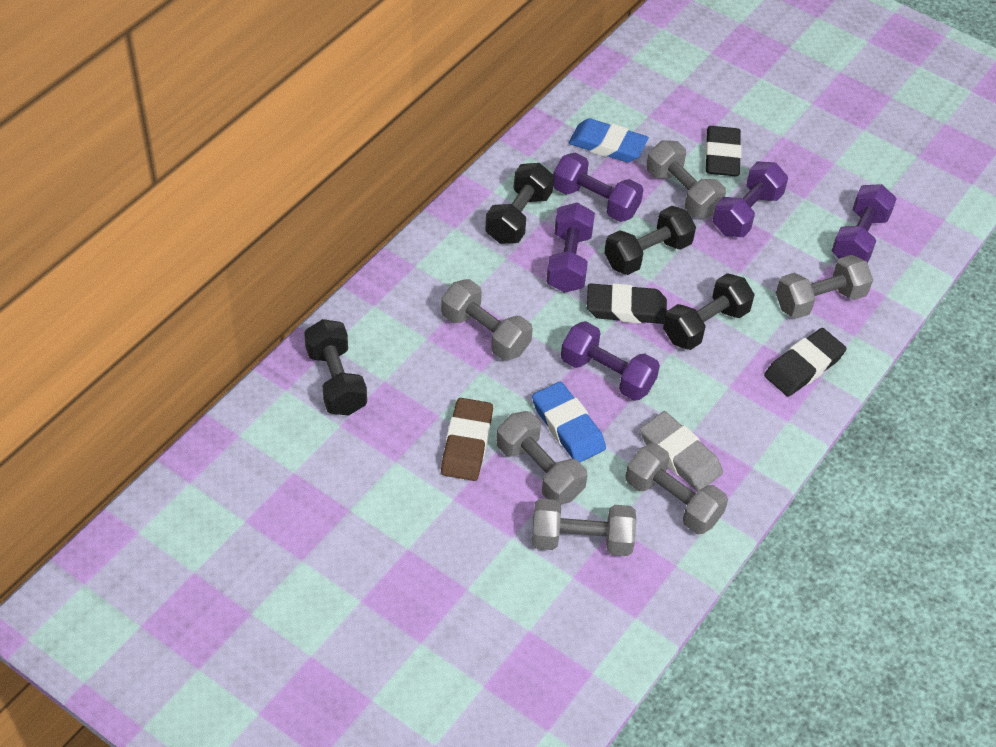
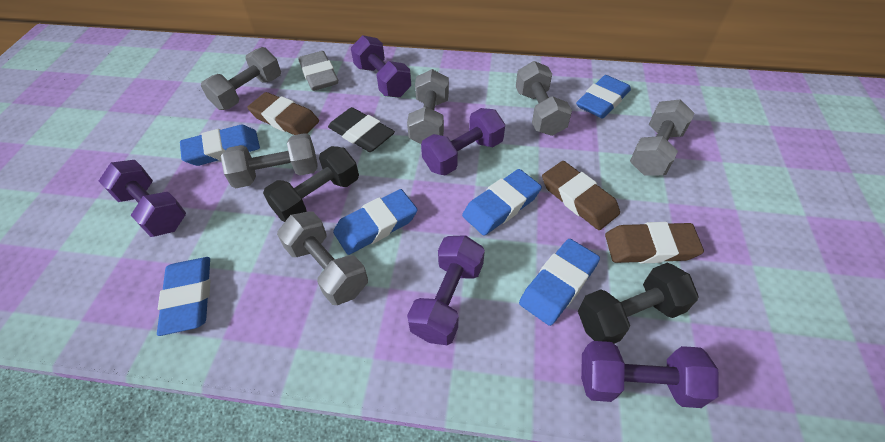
black dumbbell: 4 -> 2
black eraser: 3 -> 1
blue eraser: 2 -> 6
brown eraser: 1 -> 3

